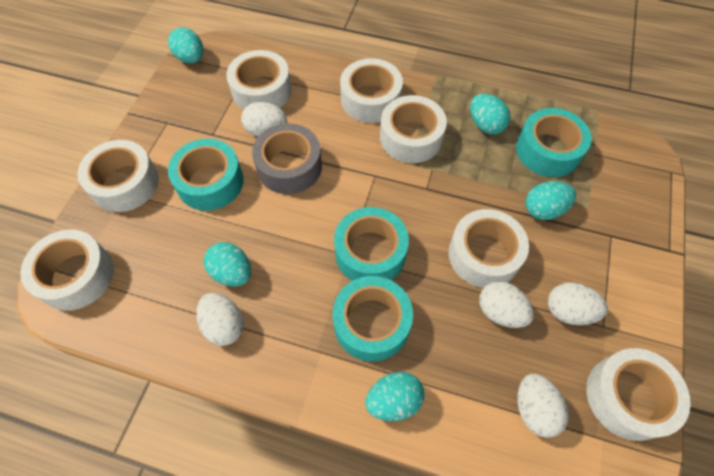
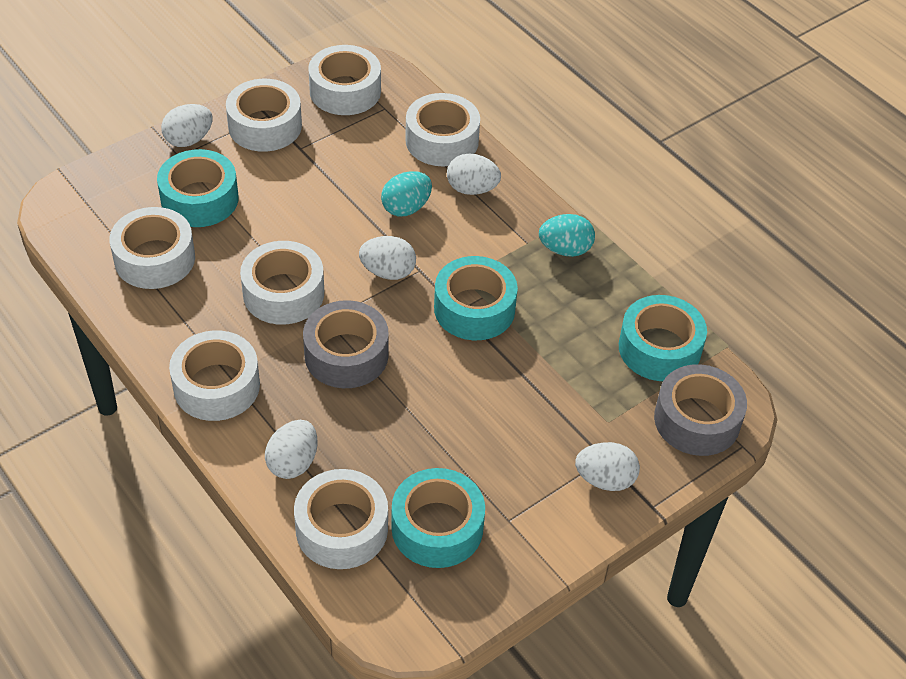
grey tape: 1 -> 2
turquoise egg: 5 -> 2

